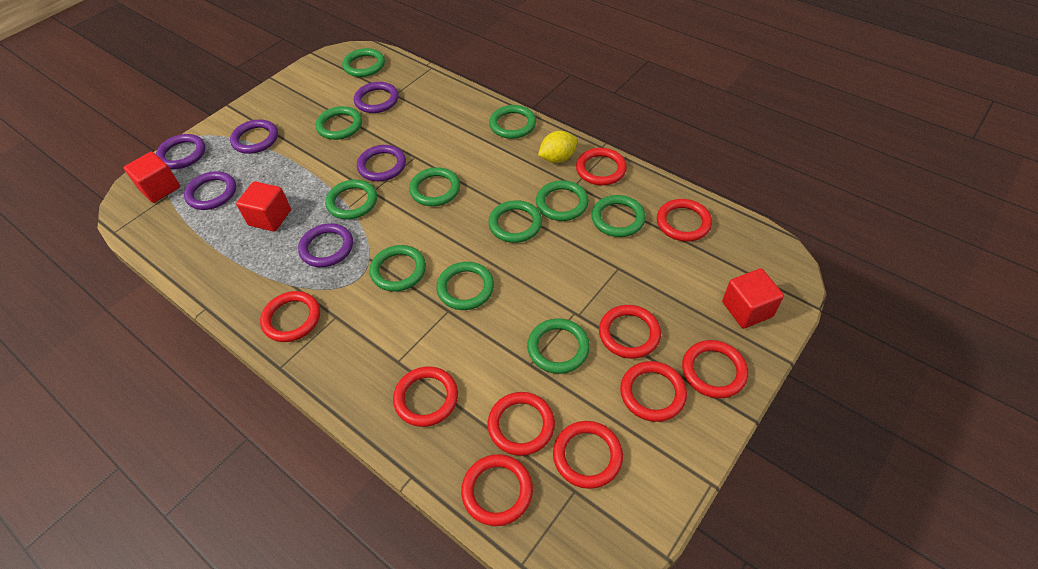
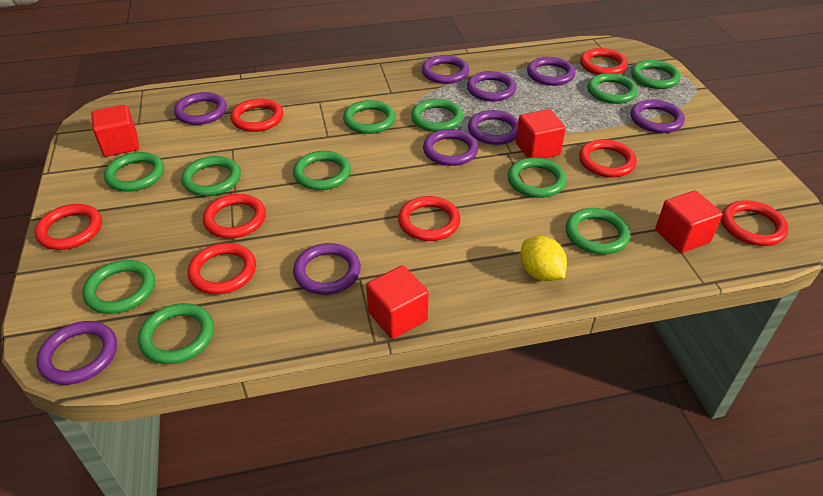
purple ring: 6 -> 9
red cube: 3 -> 4
red ring: 10 -> 8

